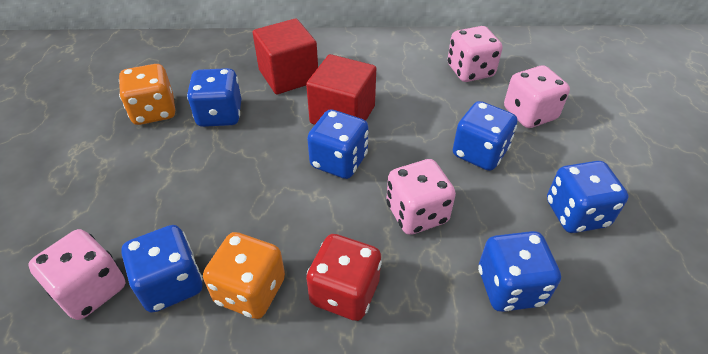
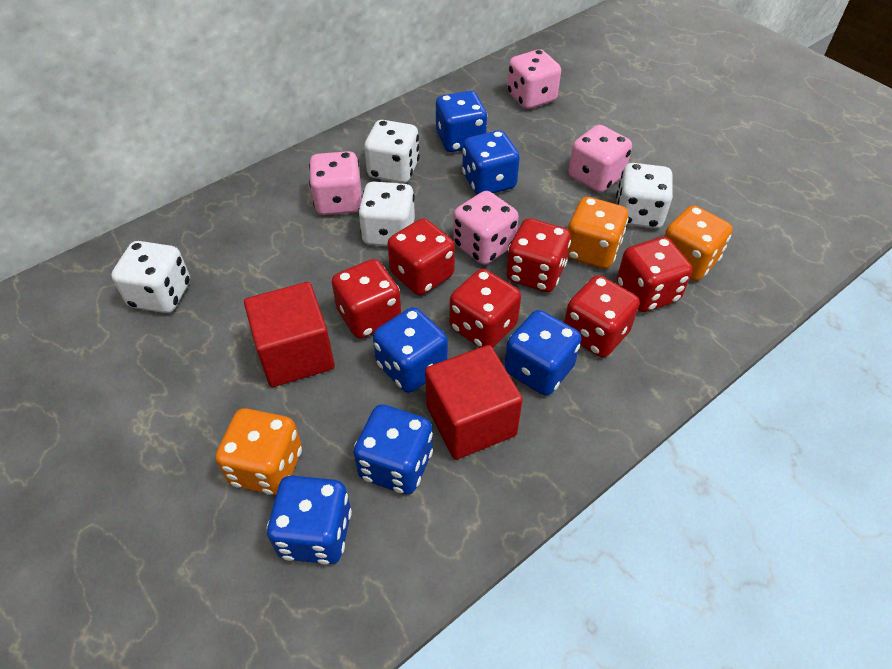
orange dice: 2 -> 3
red dice: 1 -> 6
white dice: 0 -> 4

